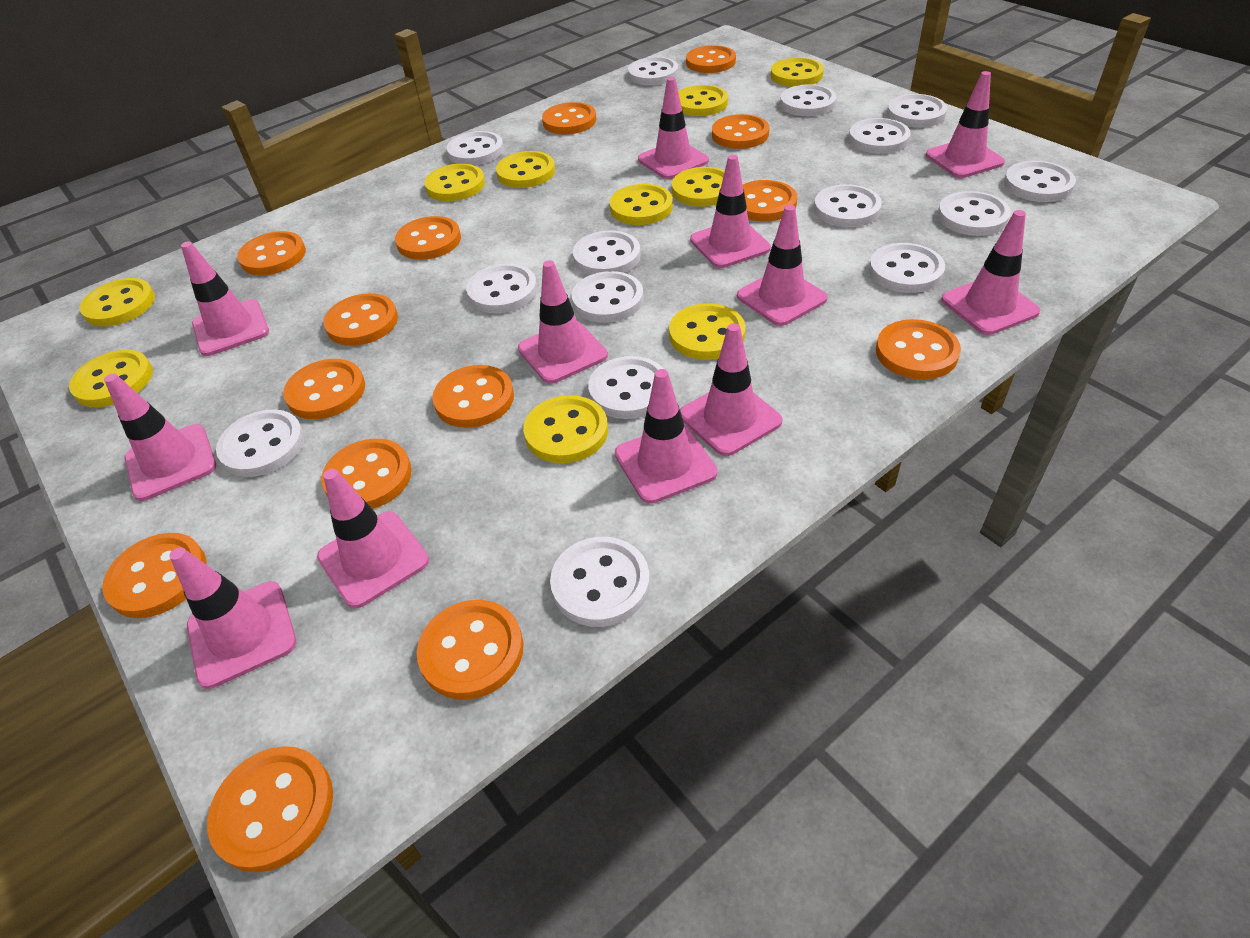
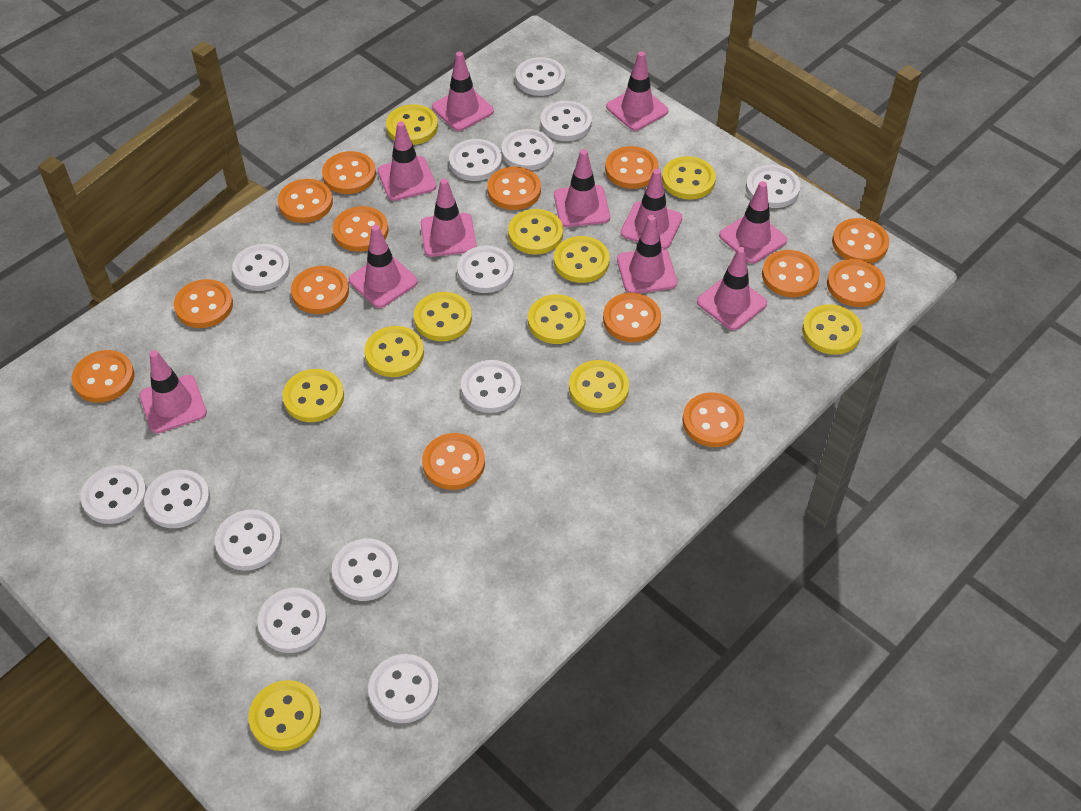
pink traffic cone: 12 -> 11
white button: 15 -> 14
yellow button: 10 -> 11

